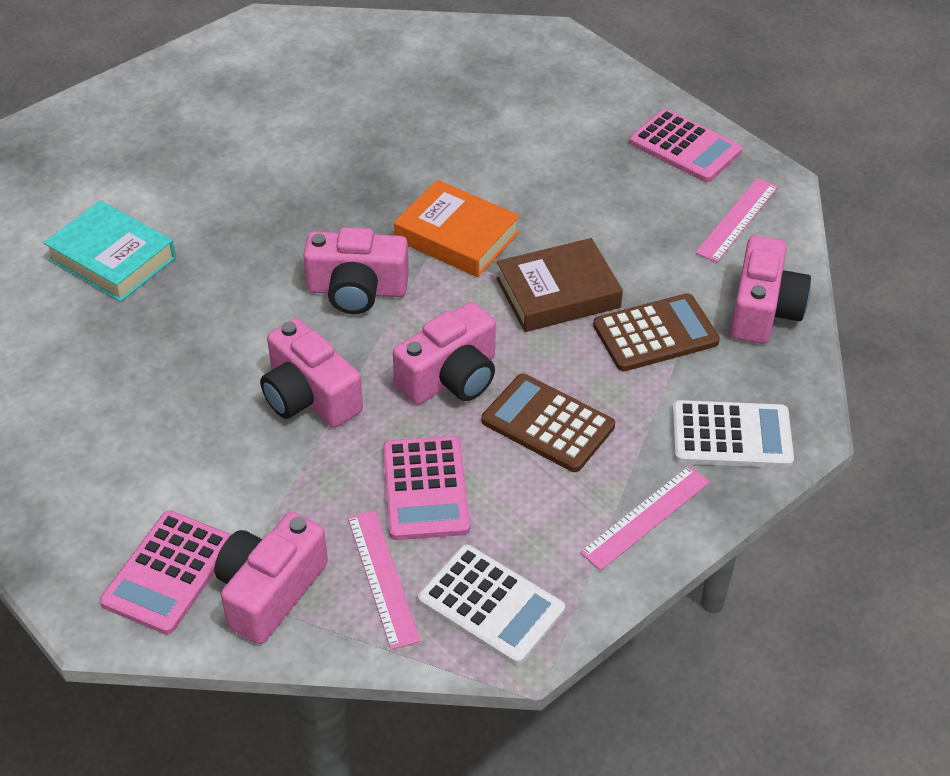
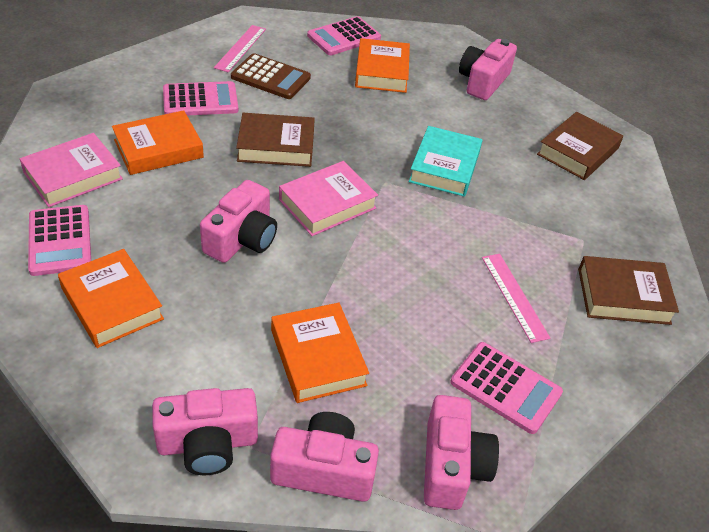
brown book: 1 -> 3
brown calculator: 2 -> 1
orange book: 1 -> 4
pink book: 0 -> 2
pink calculator: 3 -> 4
pink ruler: 3 -> 2
white calculator: 2 -> 0

